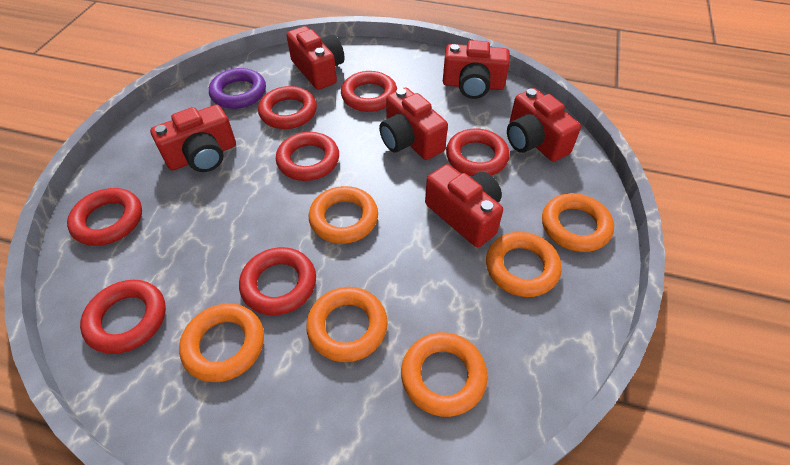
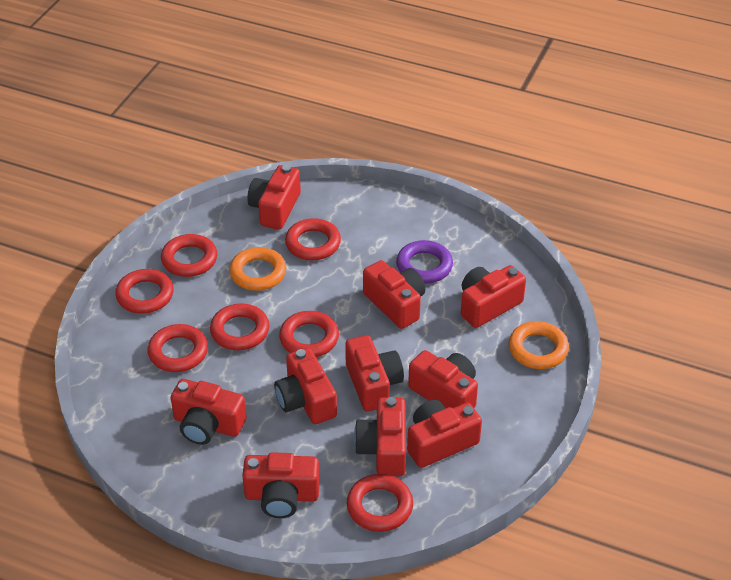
orange ring: 6 -> 2
red camera: 6 -> 10

